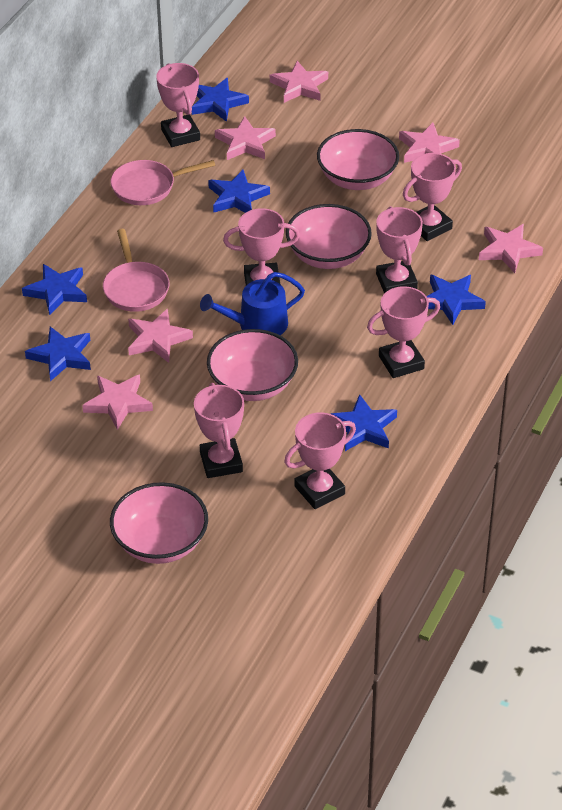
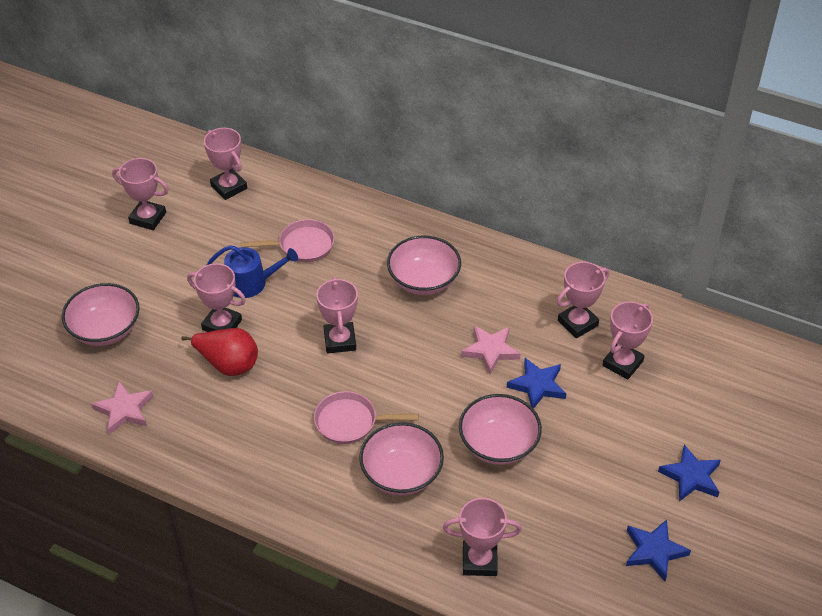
blue star: 6 -> 3
pink star: 6 -> 2
red pear: 0 -> 1

